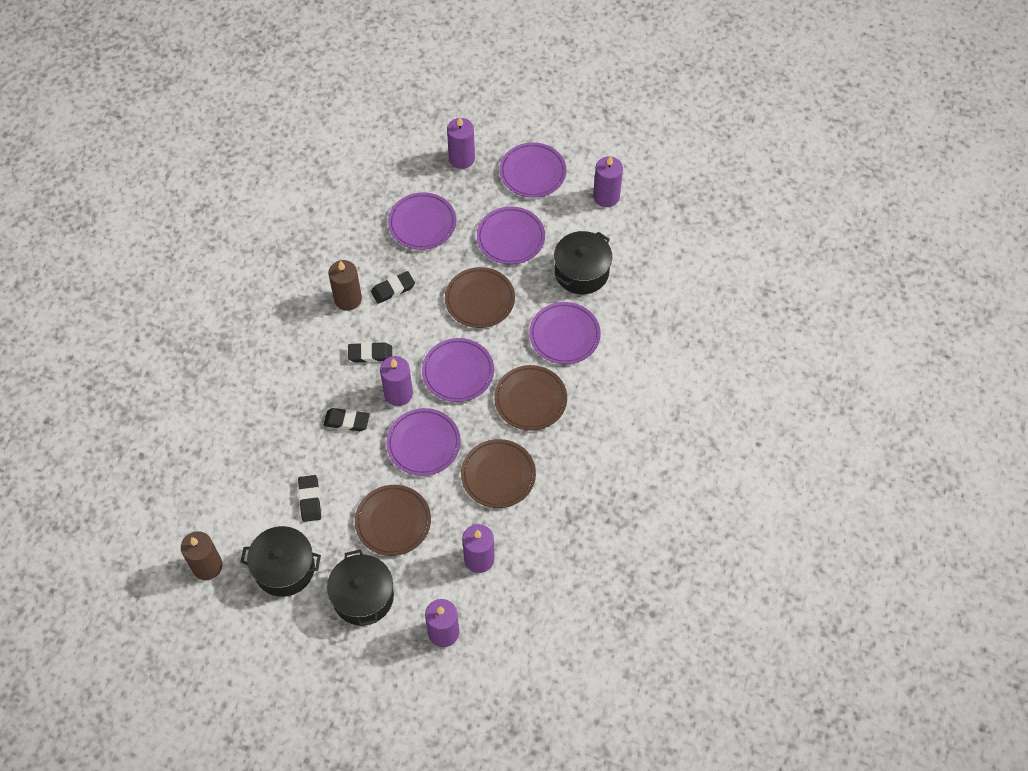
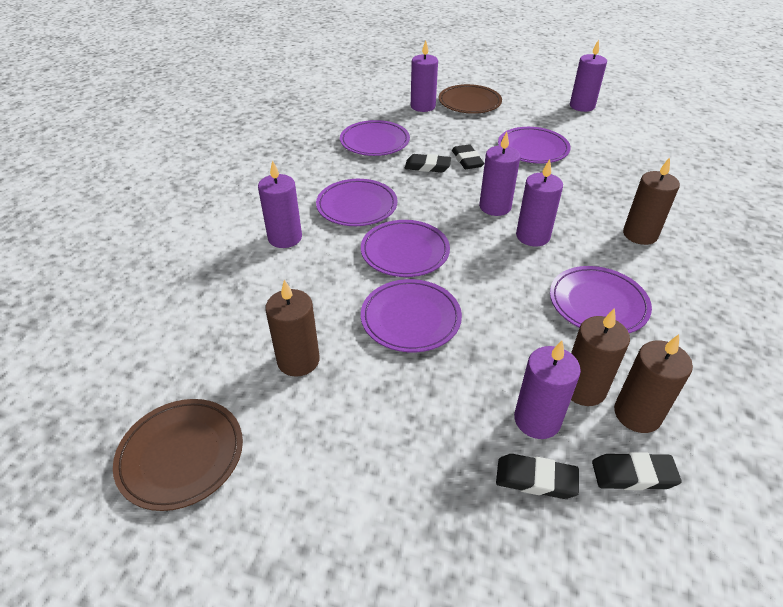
black pot: 3 -> 0
brown candle: 2 -> 4
brown plate: 4 -> 2
purple candle: 5 -> 6

